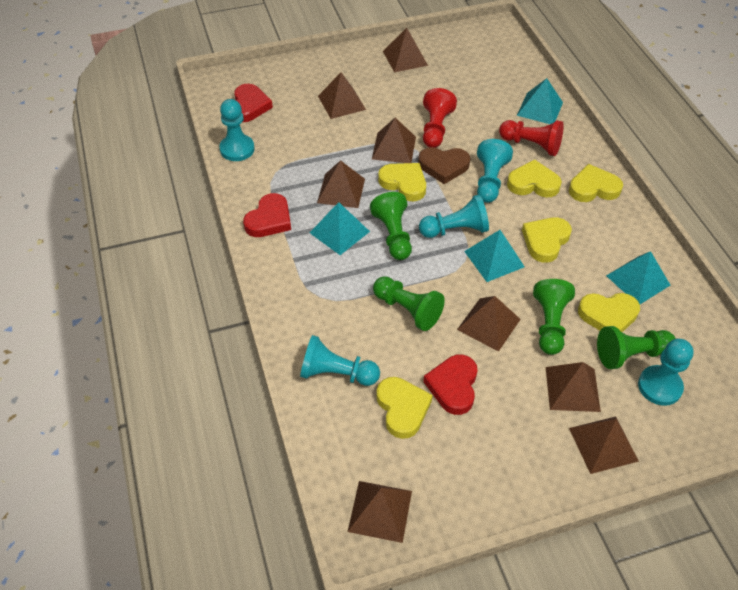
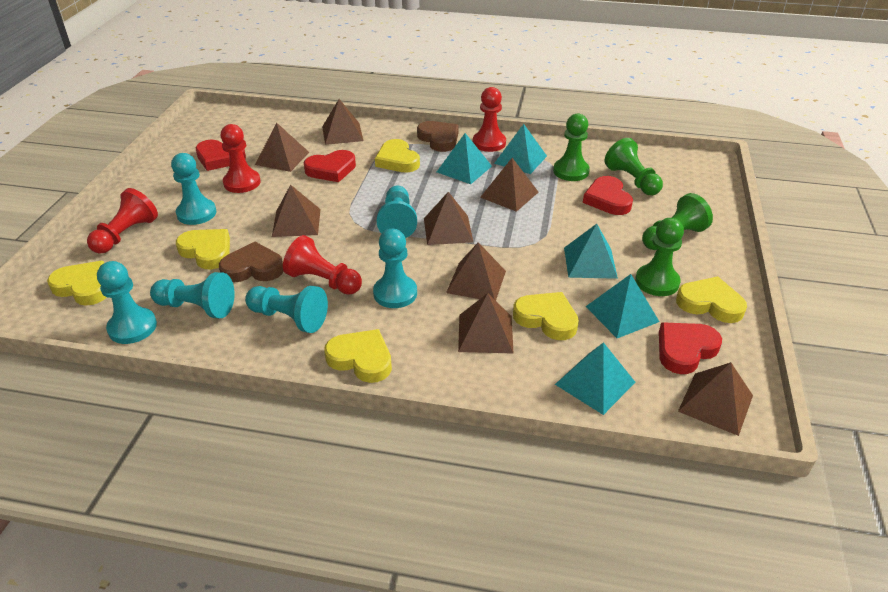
brown heart: 1 -> 2
red heart: 3 -> 4
red pawn: 2 -> 4
turquoise pawn: 5 -> 6
turquoise pyramid: 4 -> 5

